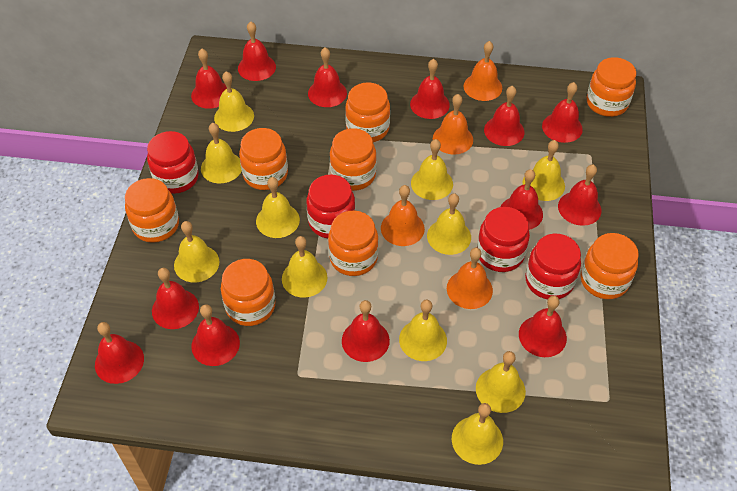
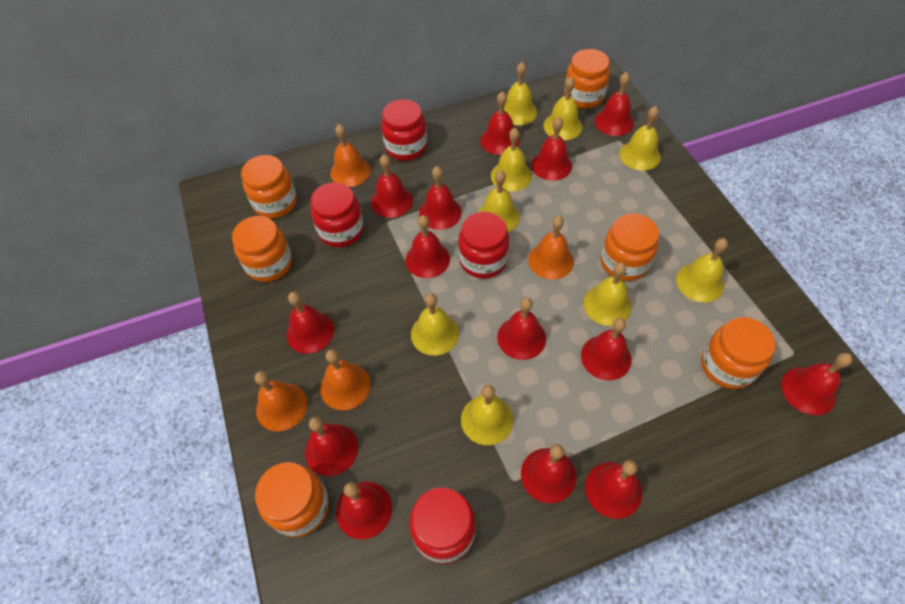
orange jar: 8 -> 6
red bell: 13 -> 14
yellow bell: 11 -> 9

